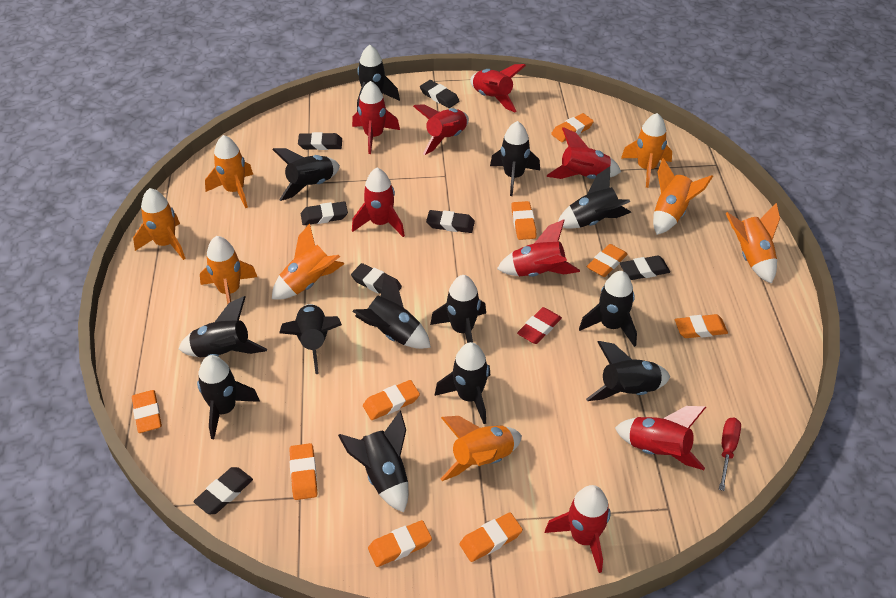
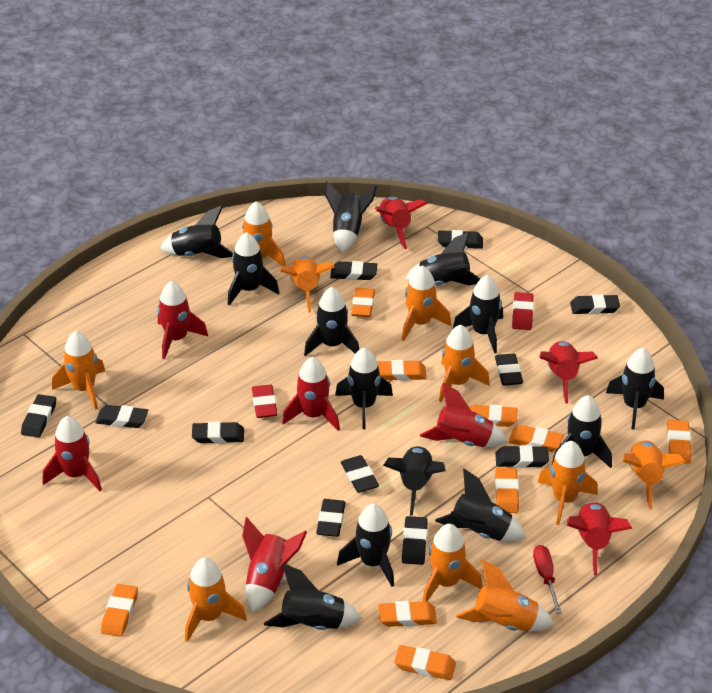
black eraser: 7 -> 11
orange rocket: 8 -> 10
red eraser: 1 -> 2

